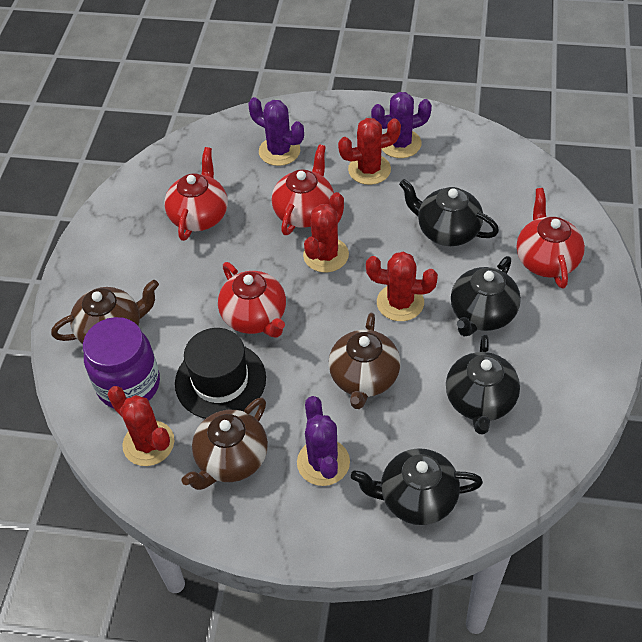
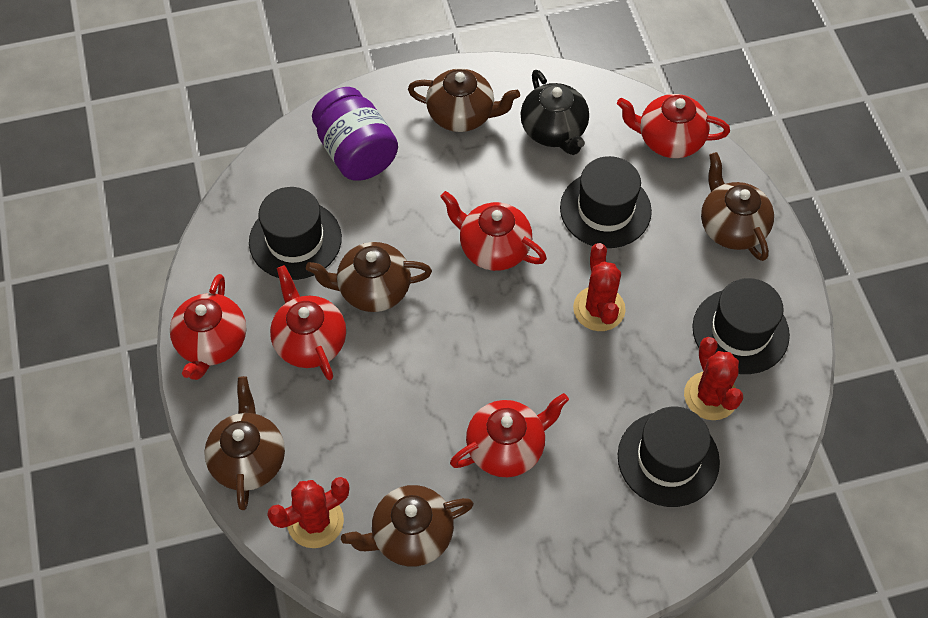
black hat: 1 -> 4
black teapot: 4 -> 1
brown teapot: 3 -> 5
purple cactus: 3 -> 0
red cactus: 4 -> 3
red teapot: 4 -> 5

